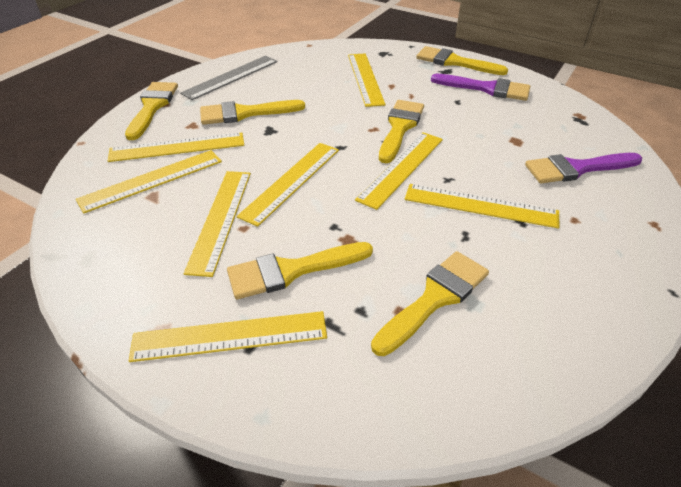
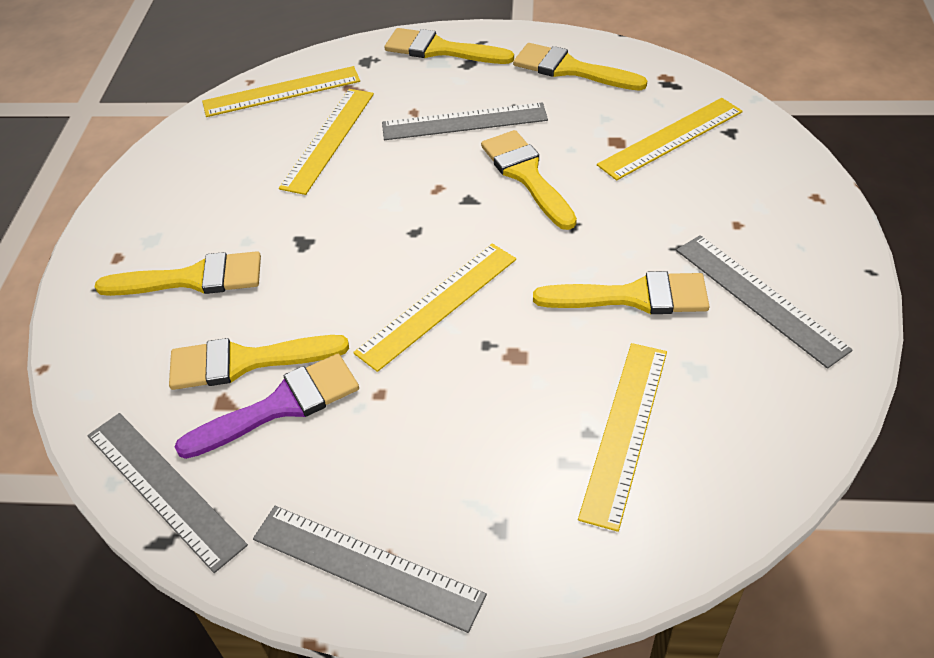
grey ruler: 1 -> 4
purple brush: 2 -> 1
yellow ruler: 8 -> 5

